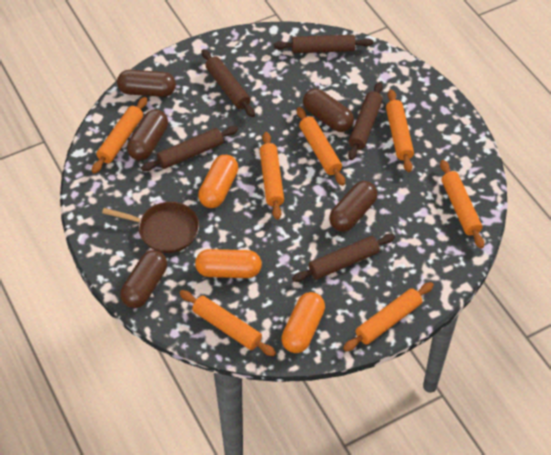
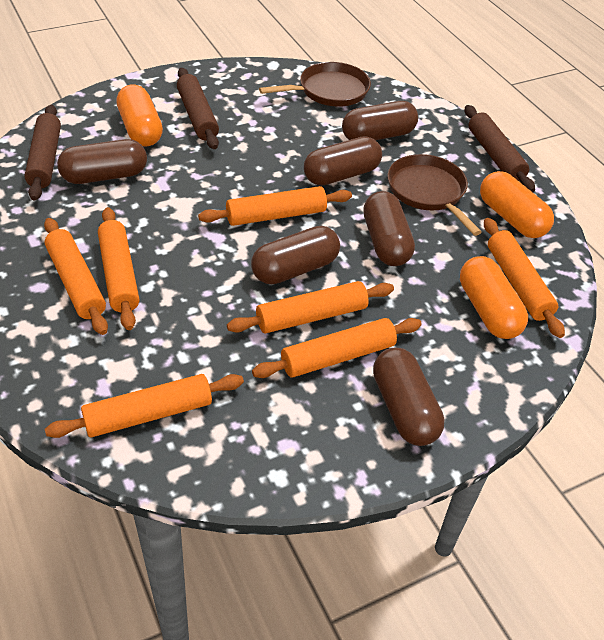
brown capsule: 5 -> 6
brown pan: 1 -> 2
brown rolling pin: 5 -> 3

